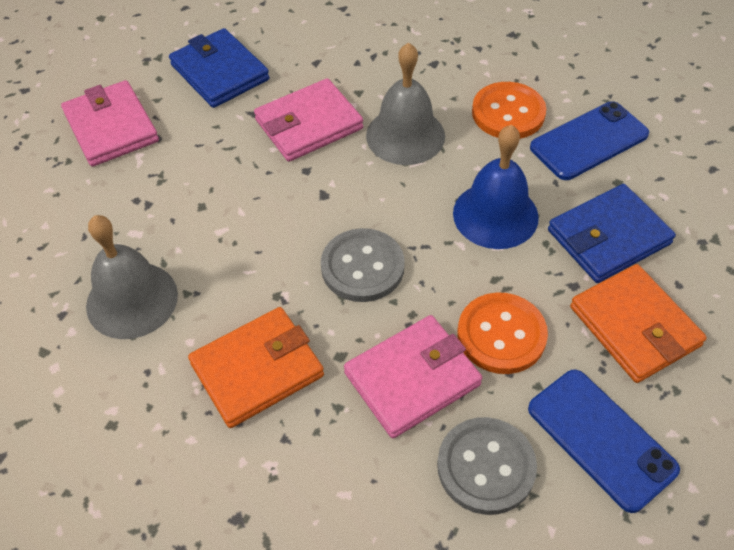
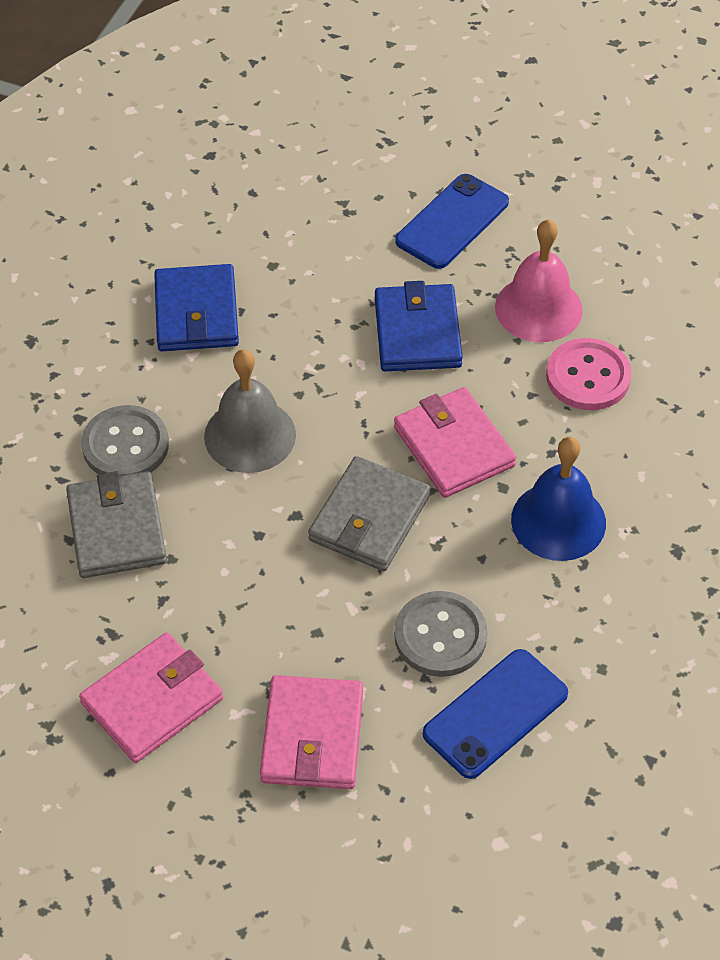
grey bell: 2 -> 1
grey wallet: 0 -> 2
orange button: 2 -> 0
orange wallet: 2 -> 0
pink bell: 0 -> 1
pink button: 0 -> 1

